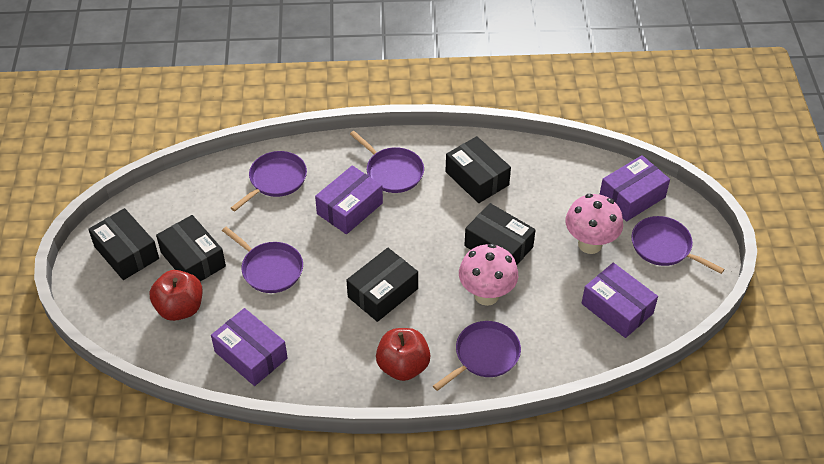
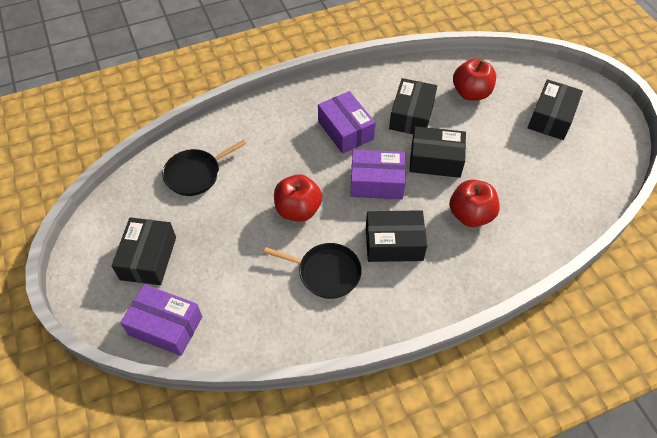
black pan: 0 -> 2
pink mushroom: 2 -> 0
purple box: 4 -> 3
purple pan: 5 -> 0
red apple: 2 -> 3

